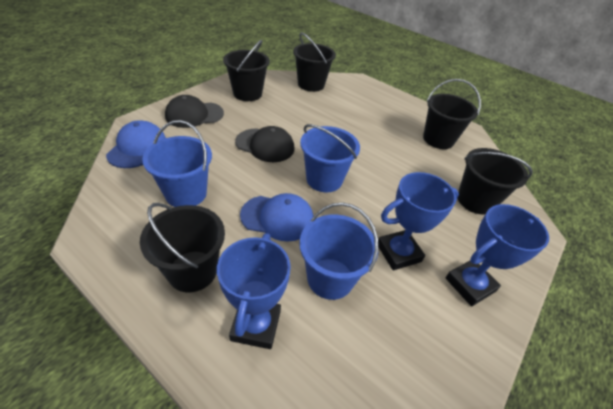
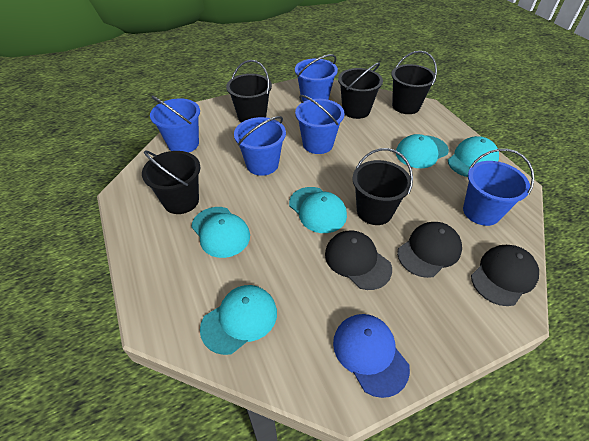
black cap: 2 -> 3
blue bucket: 3 -> 5
blue cap: 2 -> 1
blue trophy: 3 -> 0
turquoise cap: 0 -> 5

